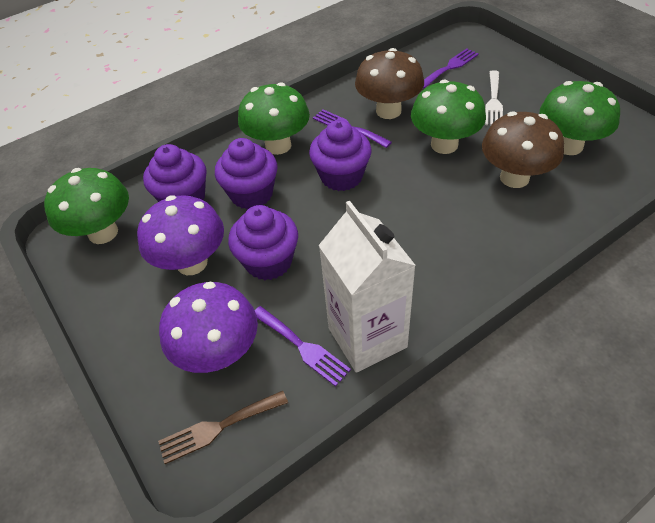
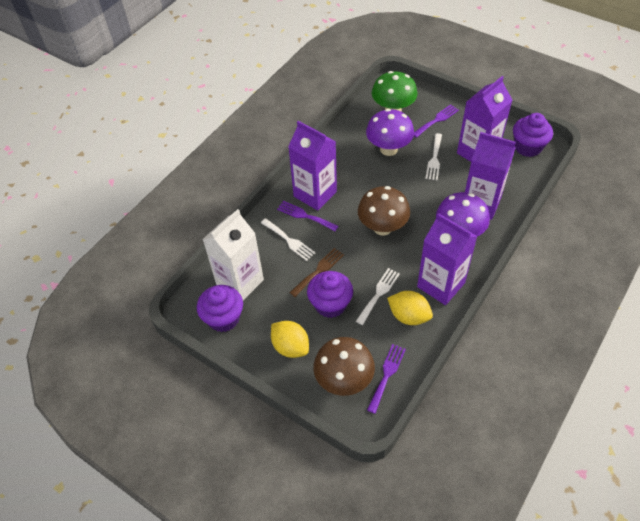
green mushroom: 4 -> 1
purple carton: 0 -> 4
purple cupcake: 4 -> 3
white fork: 1 -> 3
yellow lemon: 0 -> 2

